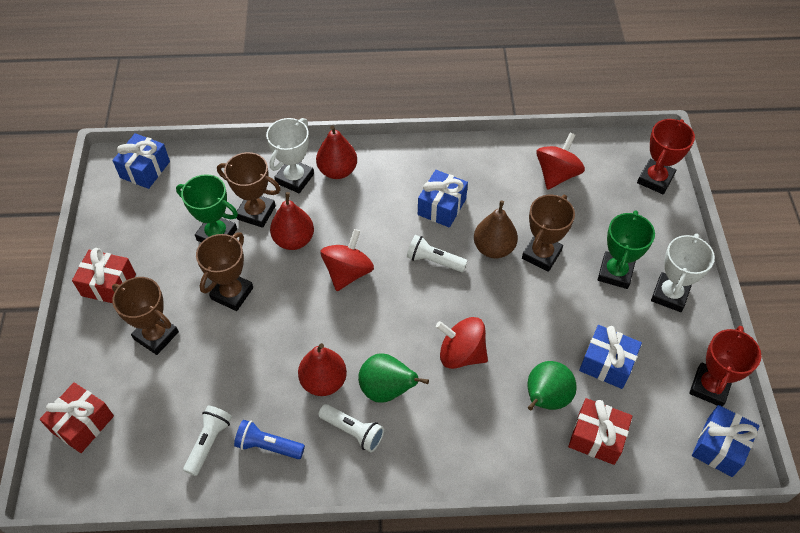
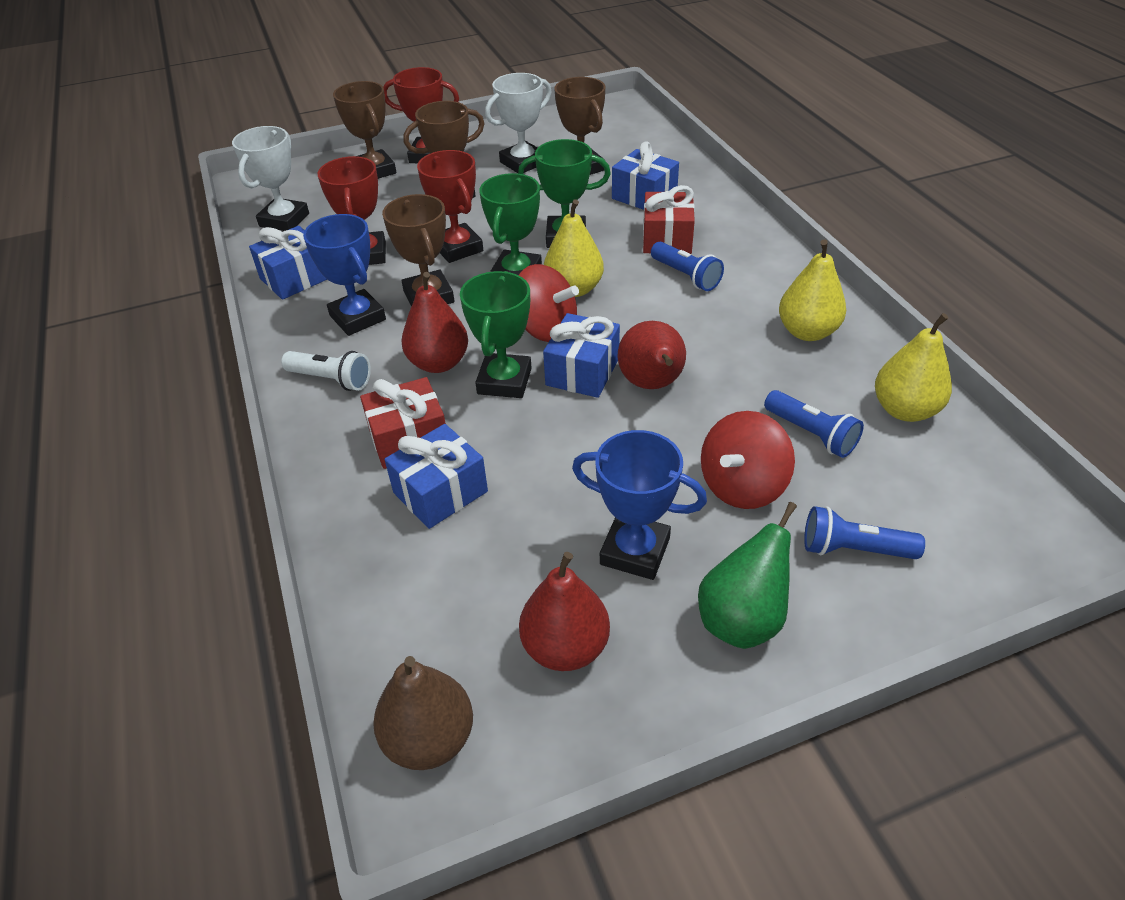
blue flashlight: 1 -> 3
blue trophy: 0 -> 2
green pear: 2 -> 1
green trophy: 2 -> 3
red gift: 3 -> 2
red spinning top: 3 -> 2
red trophy: 2 -> 3
white flashlight: 3 -> 1
yellow pear: 0 -> 3

